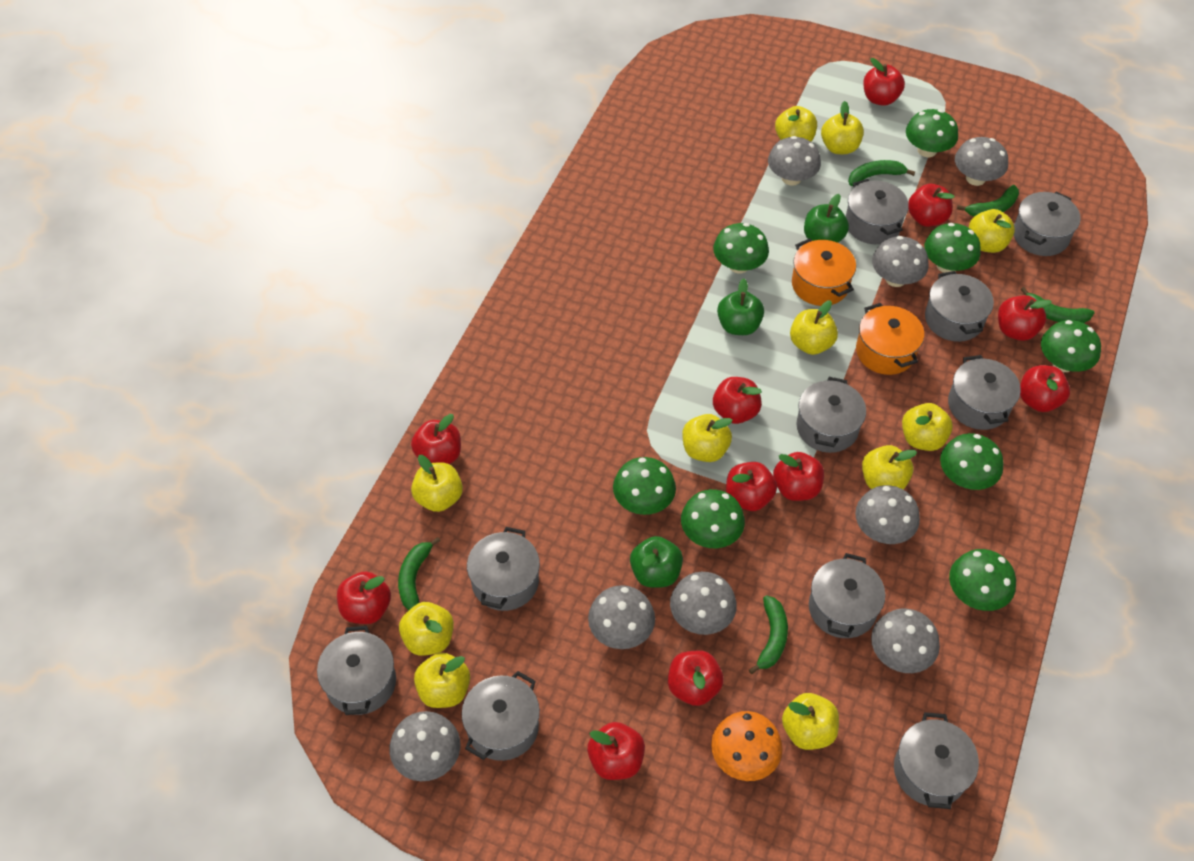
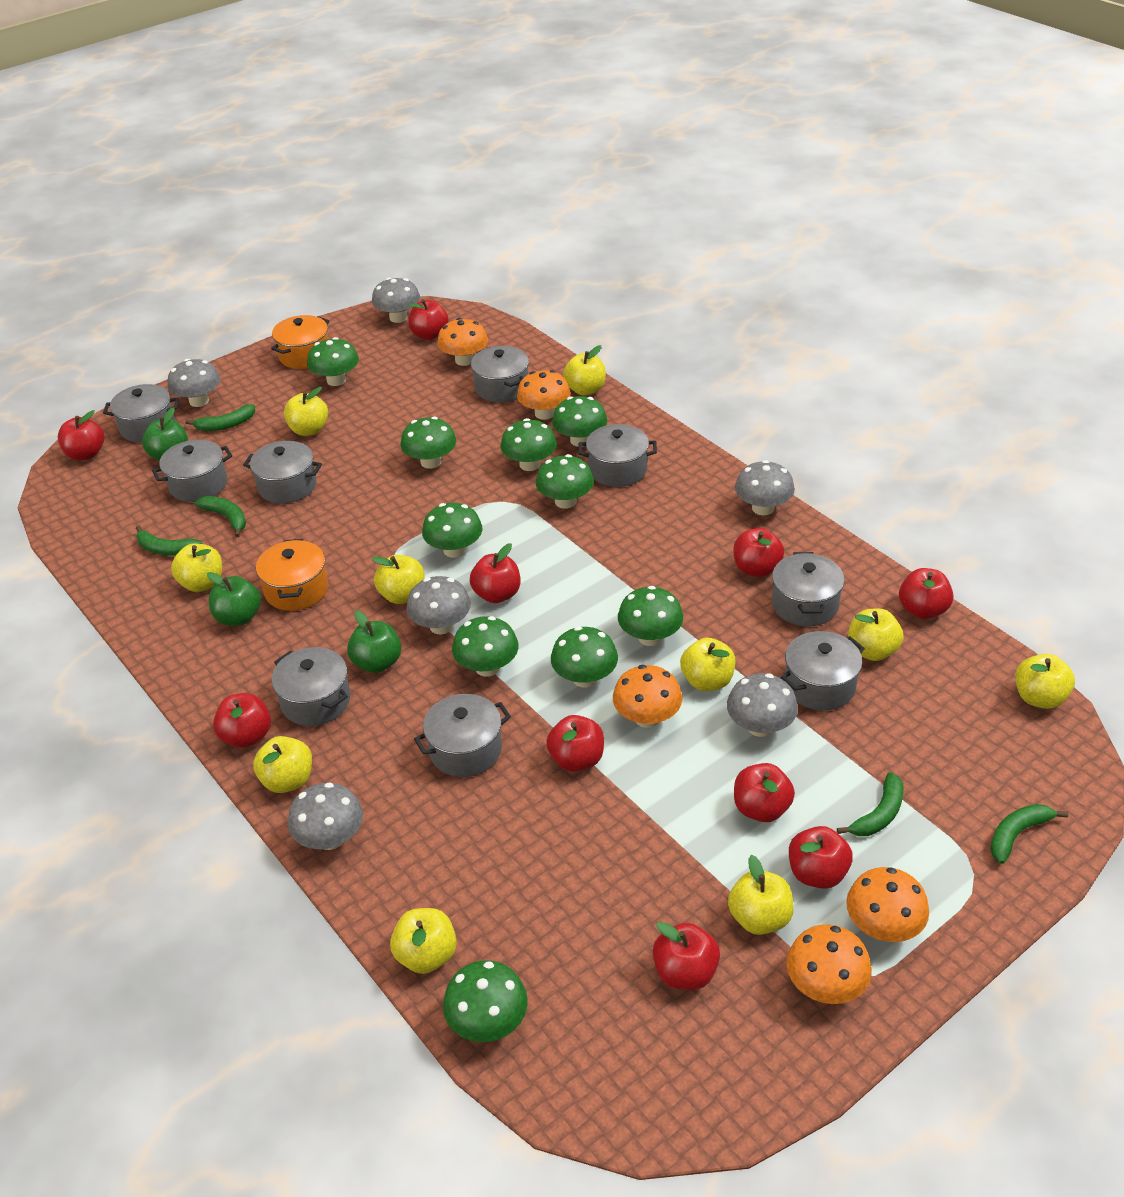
green mushroom: 8 -> 10
grey mushroom: 8 -> 6
grey pot: 10 -> 9
orange mushroom: 1 -> 5
red apple: 11 -> 10
yellow apple: 11 -> 10

